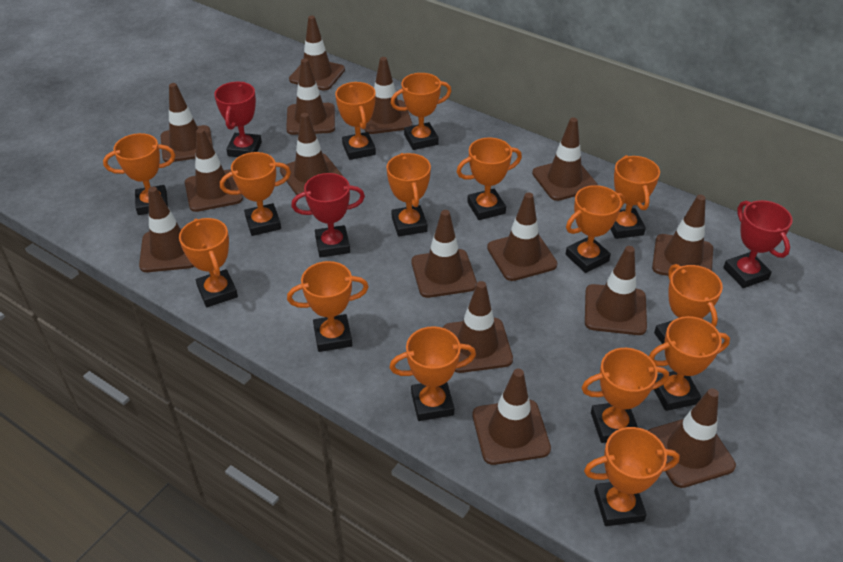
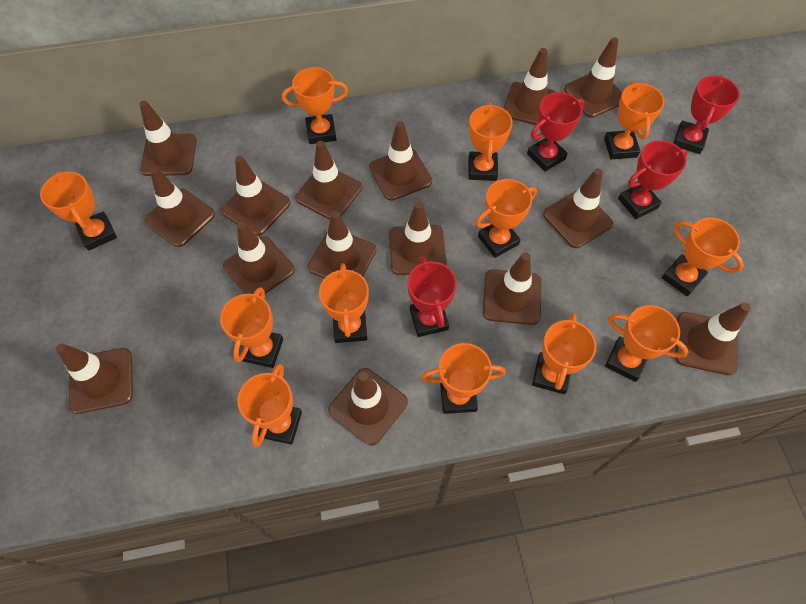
orange trophy: 15 -> 12
red trophy: 3 -> 4

